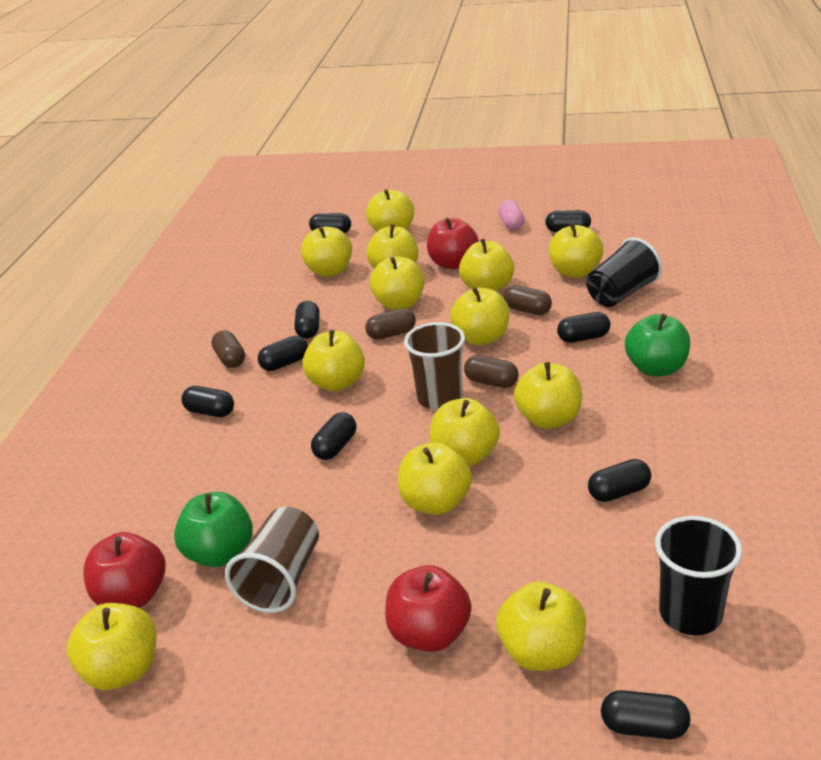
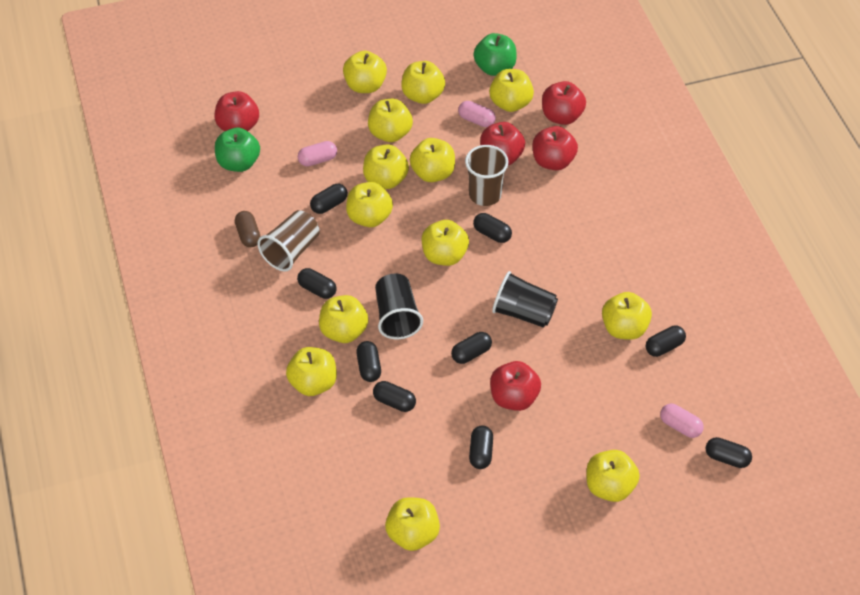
brown capsule: 4 -> 1
pink capsule: 1 -> 3
red apple: 3 -> 5

